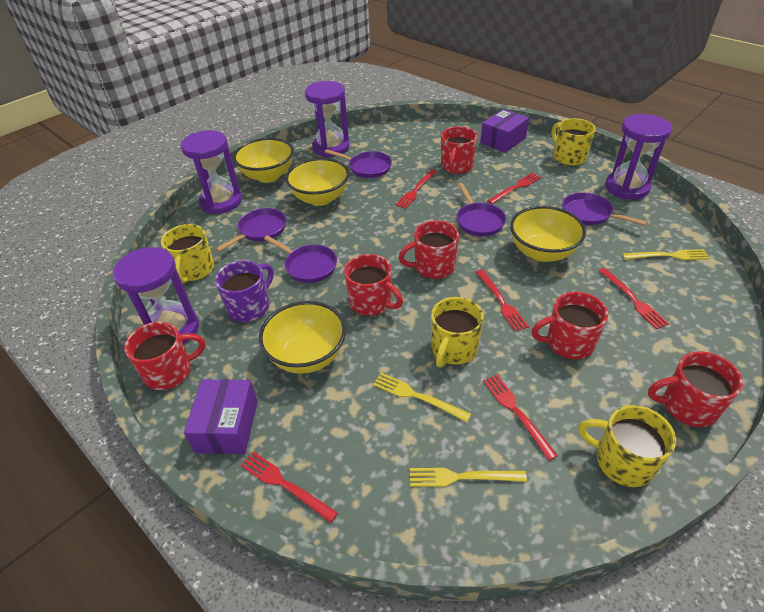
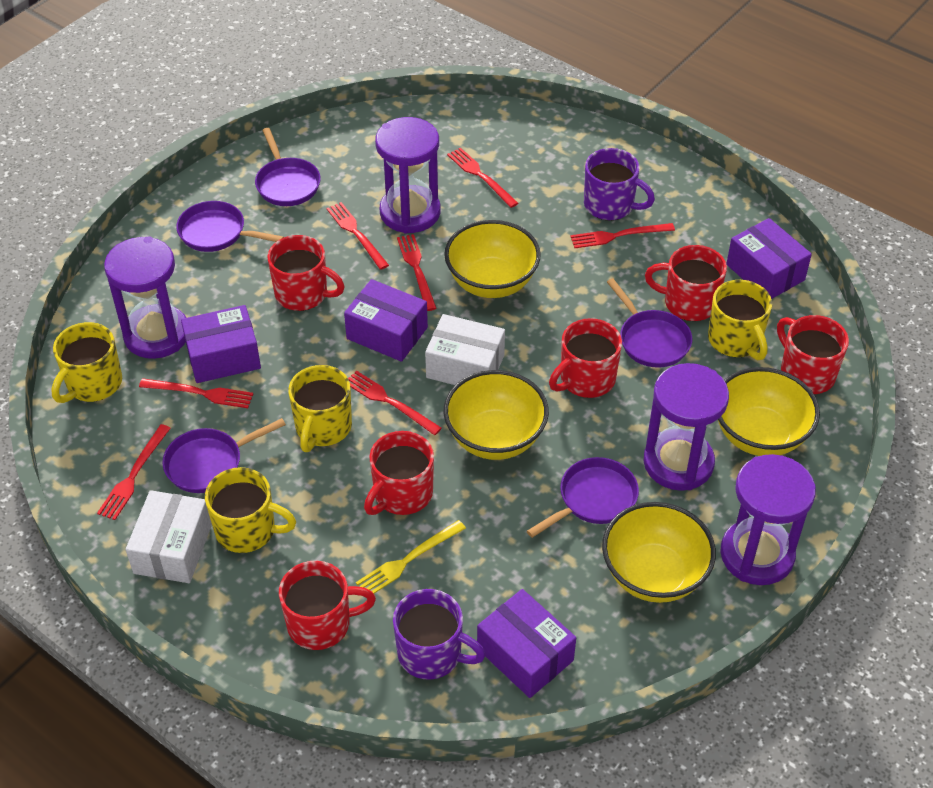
purple box: 2 -> 4
purple mug: 1 -> 2
red fork: 6 -> 7
white box: 0 -> 2
yellow fork: 3 -> 1

